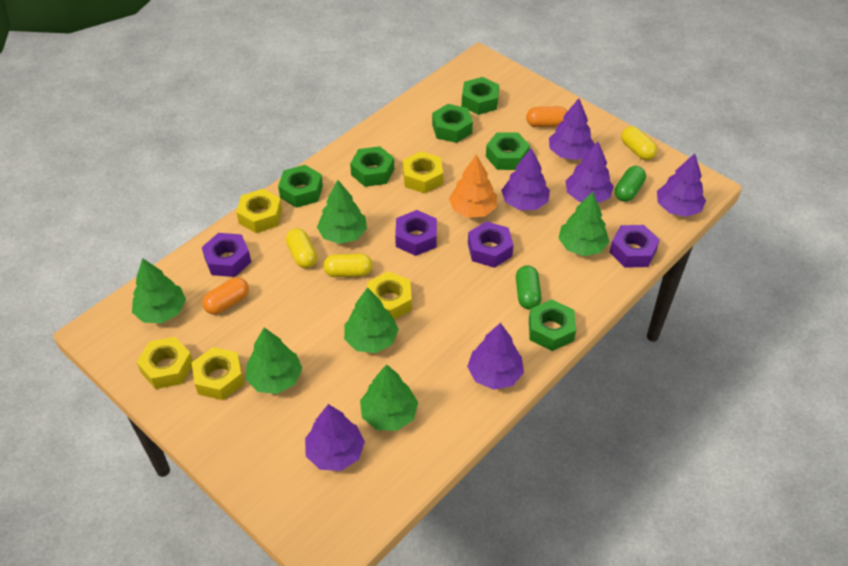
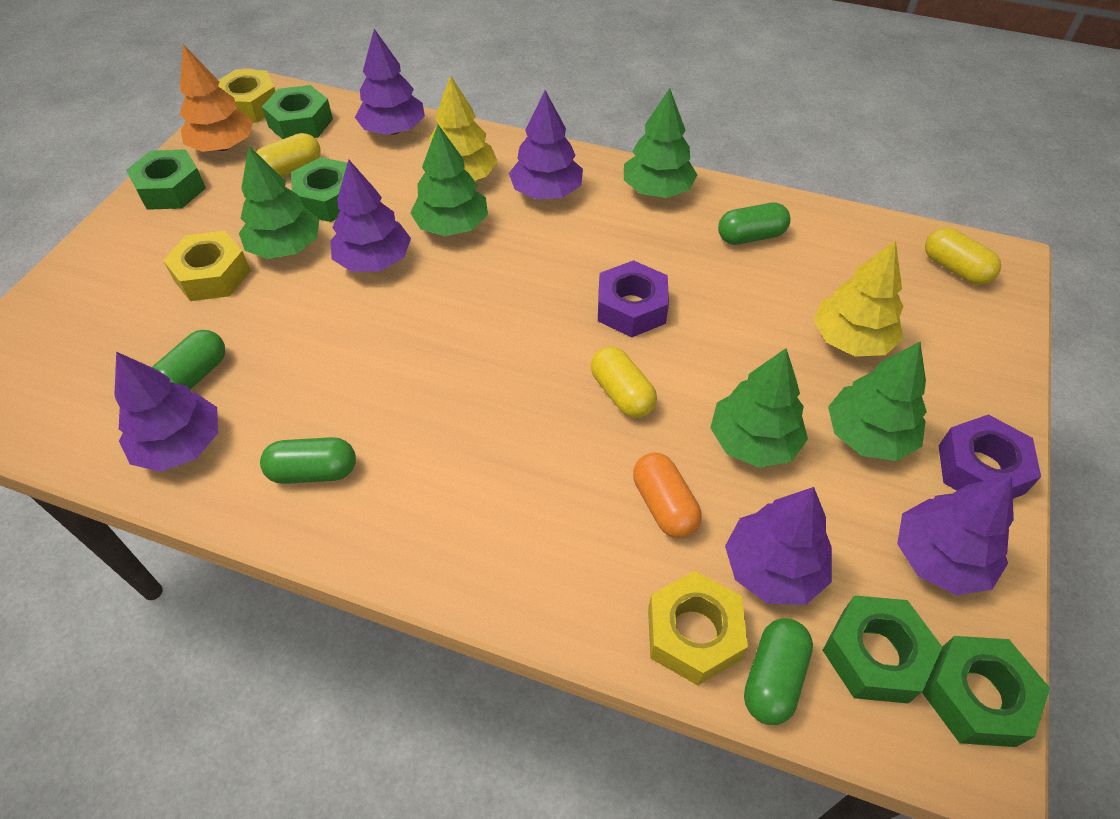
green capsule: 2 -> 4
green nut: 6 -> 5
green tree: 6 -> 5
orange capsule: 2 -> 1
purple nut: 4 -> 2
yellow nut: 5 -> 3
yellow tree: 0 -> 2

